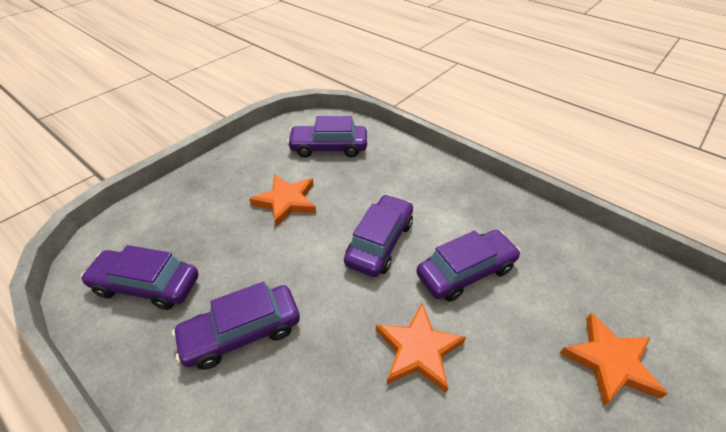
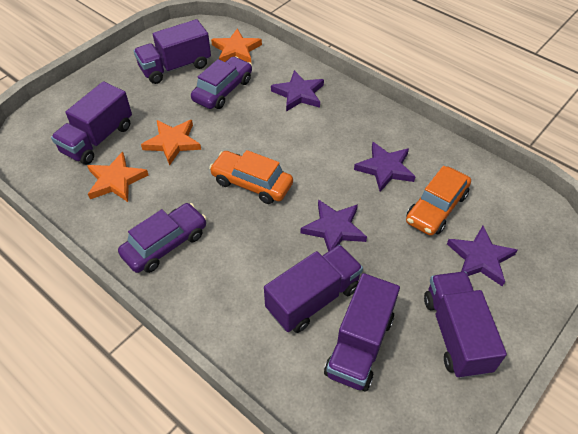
orange car: 0 -> 2
purple car: 5 -> 2
purple star: 0 -> 4
purple truck: 0 -> 5

